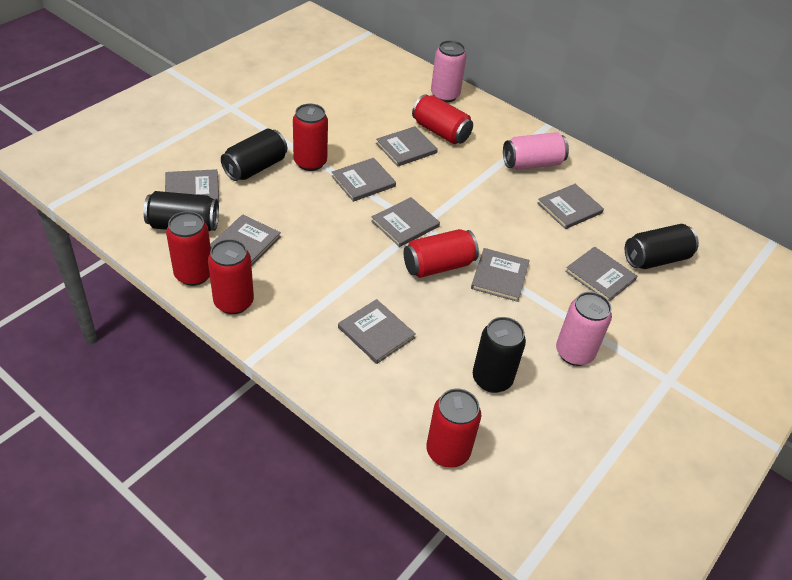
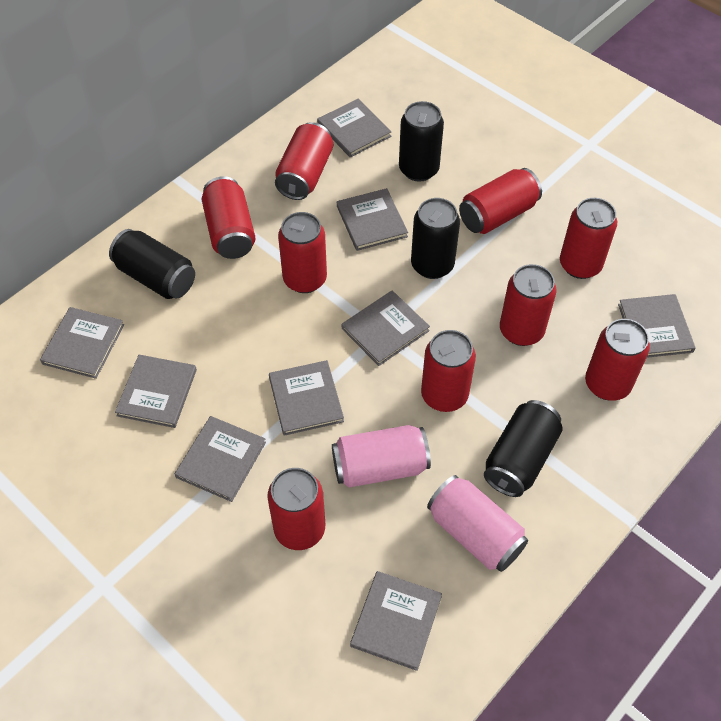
pink can: 3 -> 2
red can: 6 -> 9

